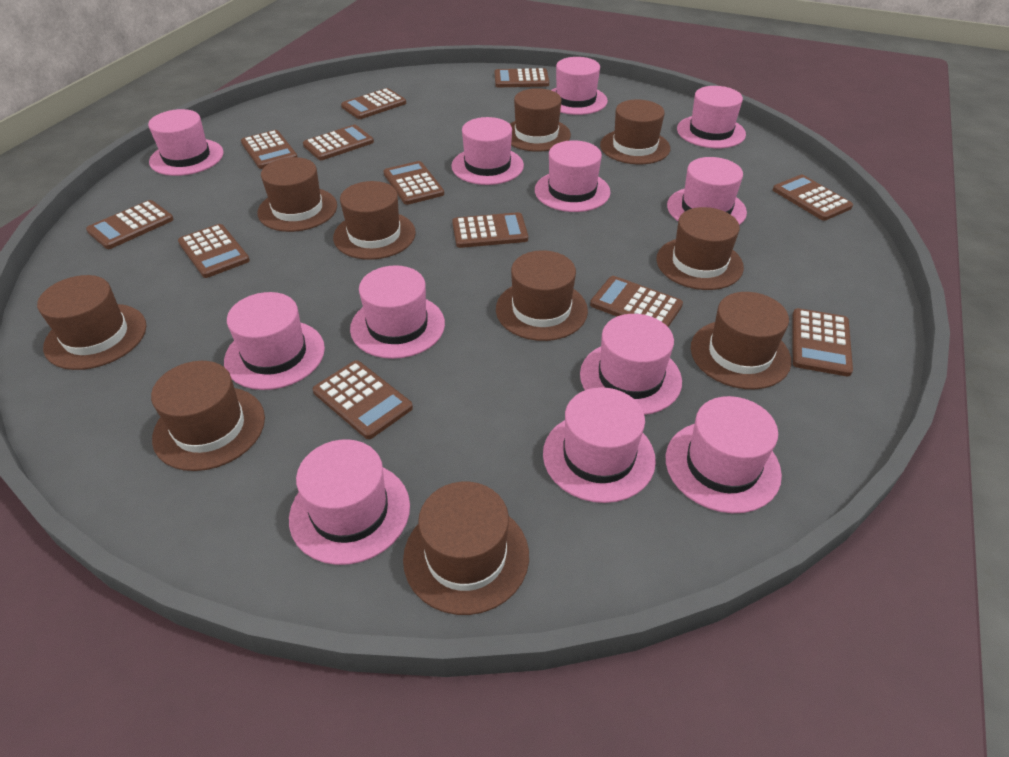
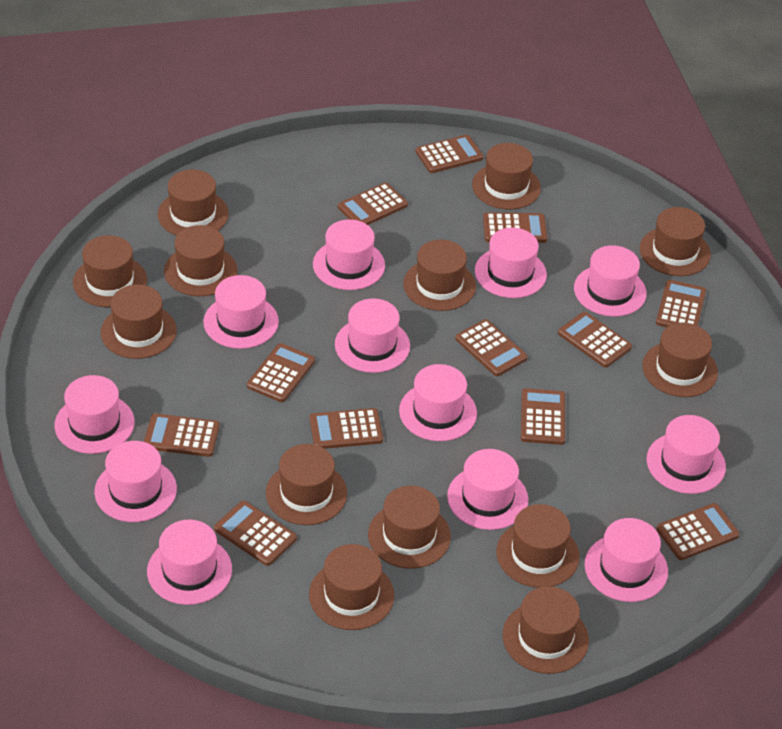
brown hat: 10 -> 13

